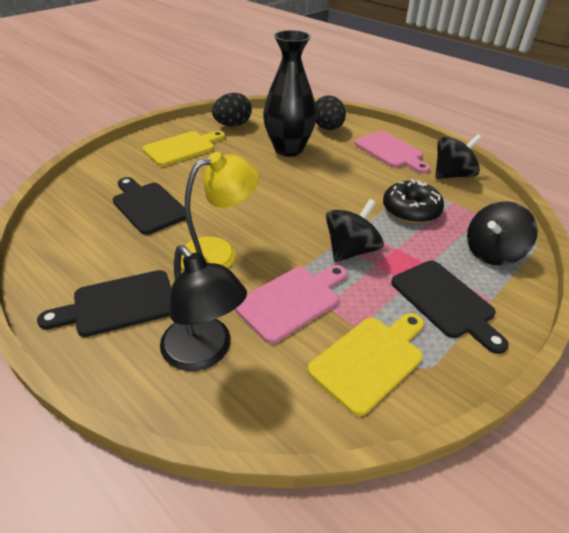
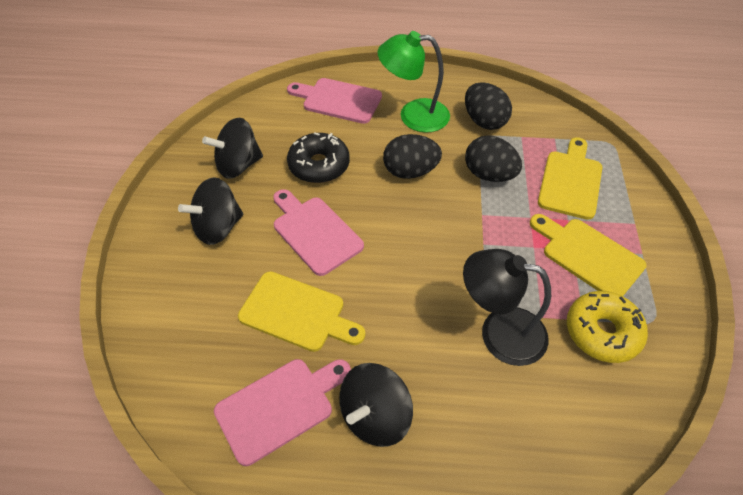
black cutting board: 3 -> 0
black egg: 2 -> 3
black vase: 1 -> 0
green lamp: 0 -> 1
pink cutting board: 2 -> 3
yellow cutting board: 2 -> 3
yellow donut: 0 -> 1
yellow lamp: 1 -> 0

